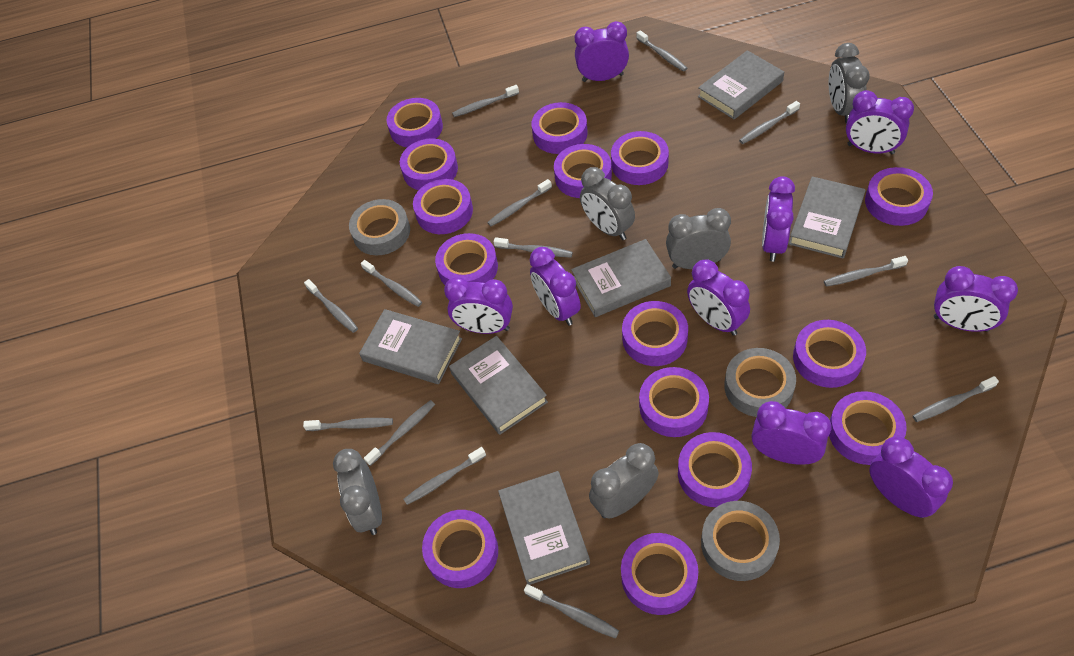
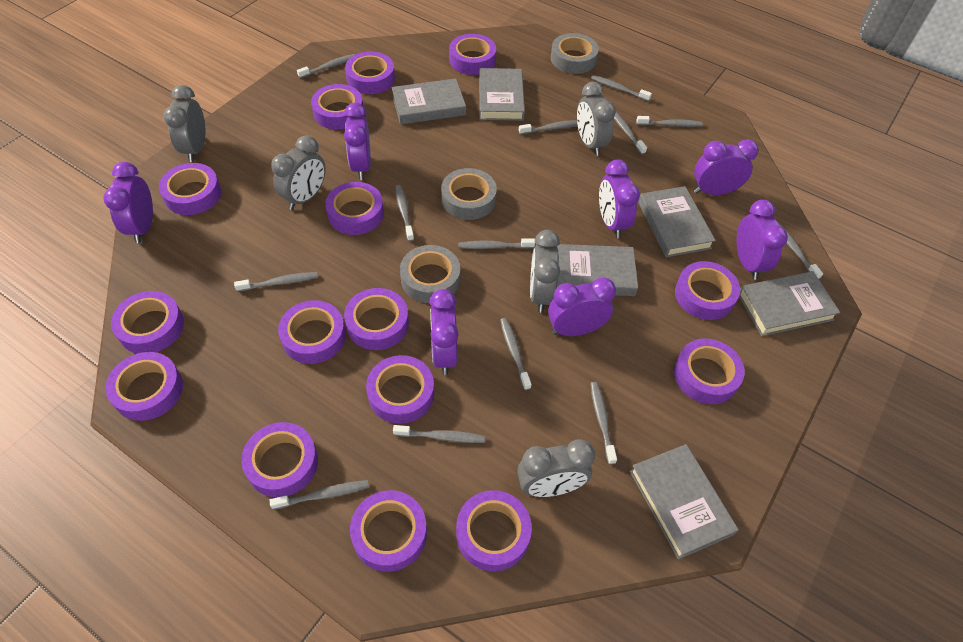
purple clock: 9 -> 7

